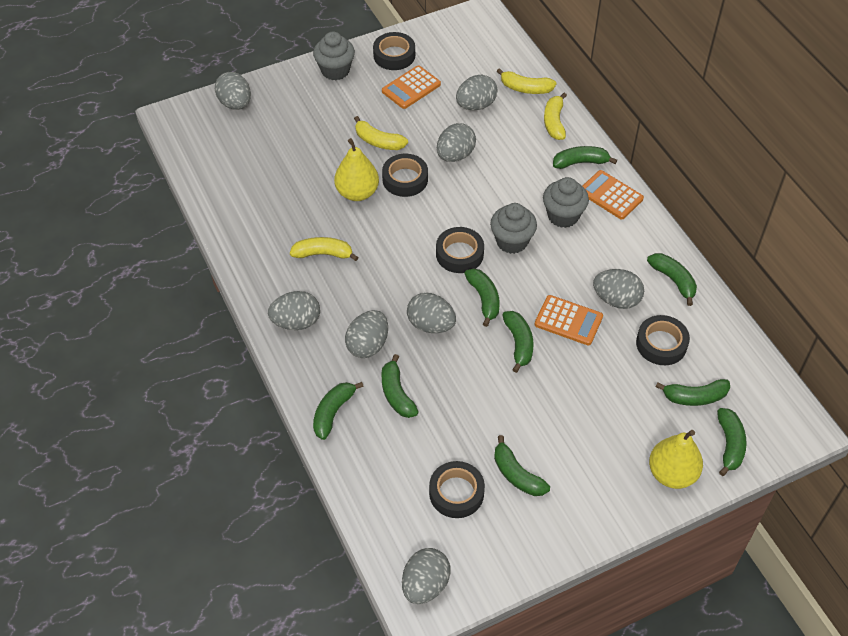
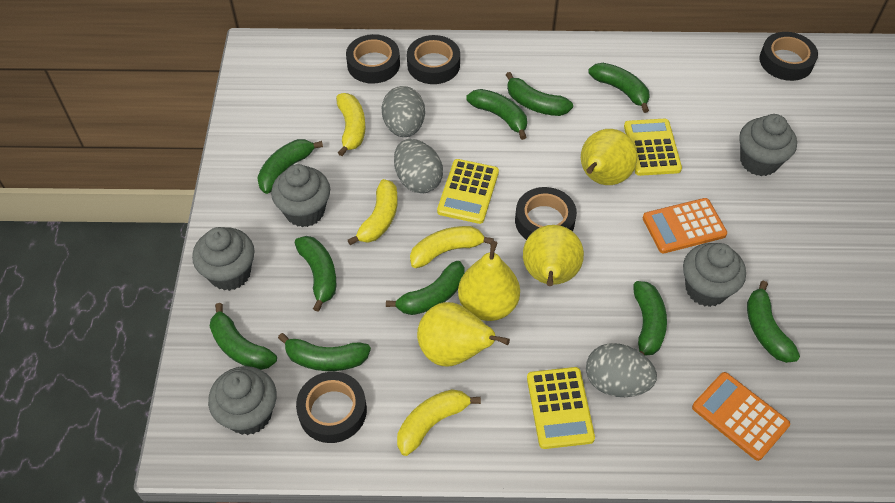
green banana: 9 -> 10
grey cupcake: 3 -> 5
grey egg: 8 -> 3
orange calculator: 3 -> 2
yellow calculator: 0 -> 3
yellow pear: 2 -> 4

